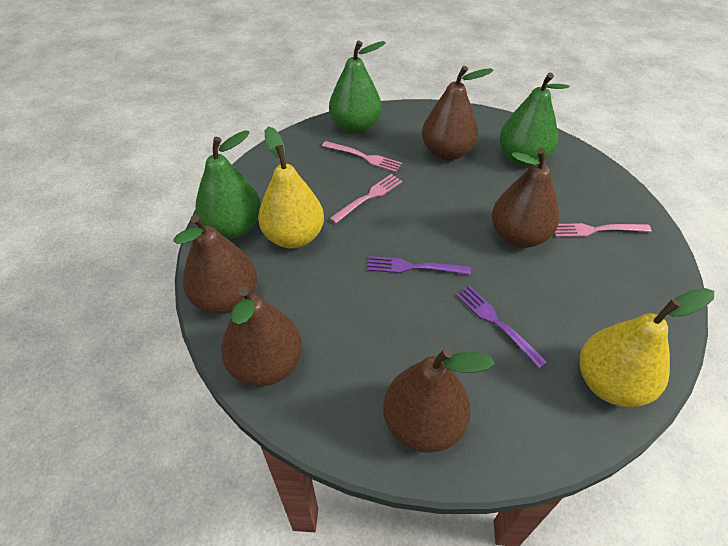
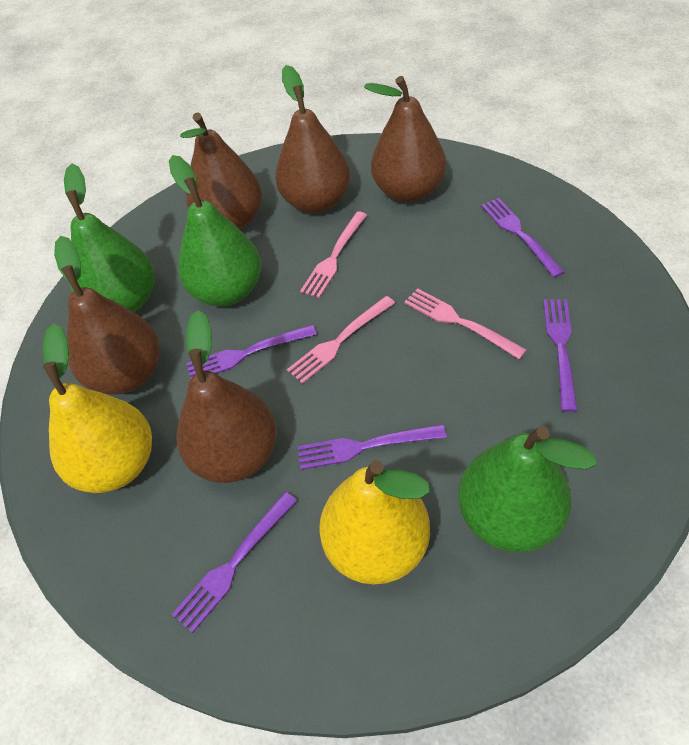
purple fork: 2 -> 5

